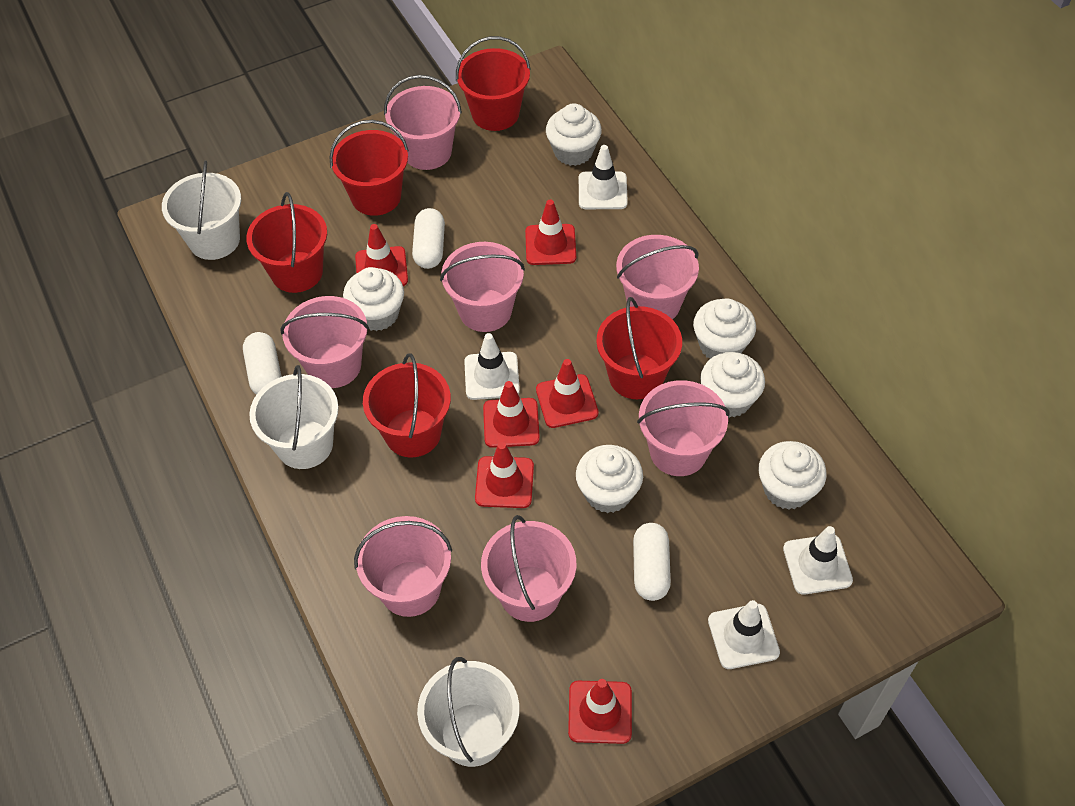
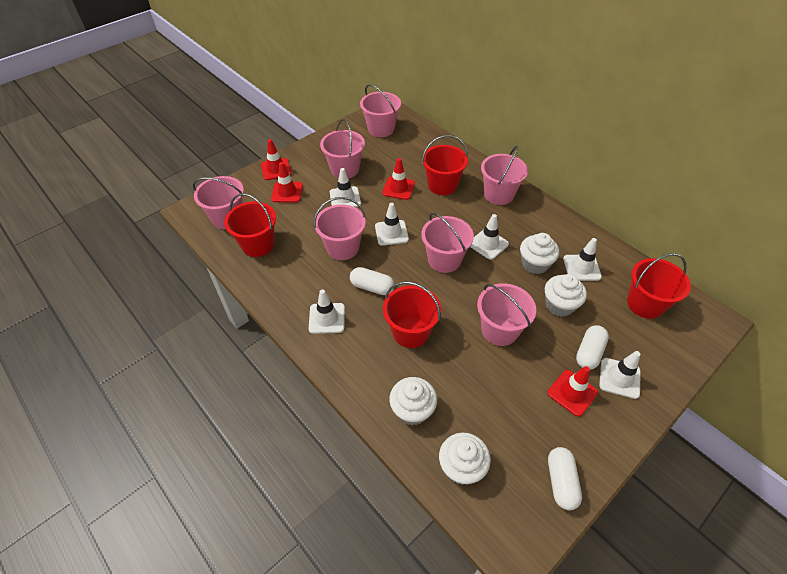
red bucket: 5 -> 4
red traffic cone: 6 -> 4
white bucket: 3 -> 0
white cupcake: 6 -> 4
white traffic cone: 4 -> 6

